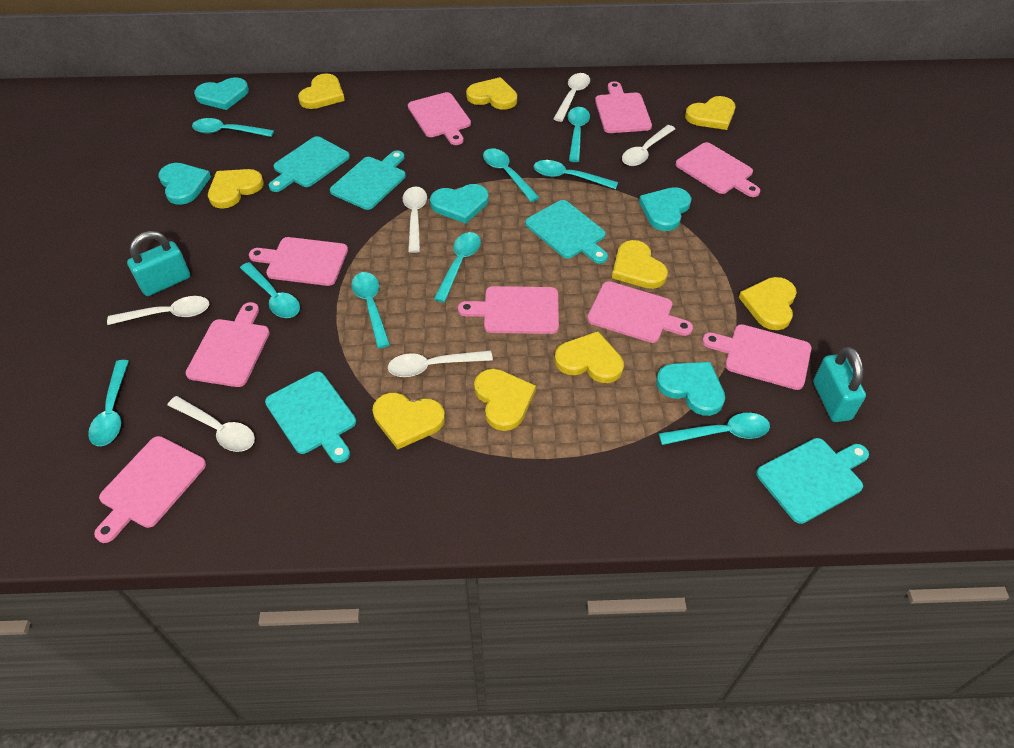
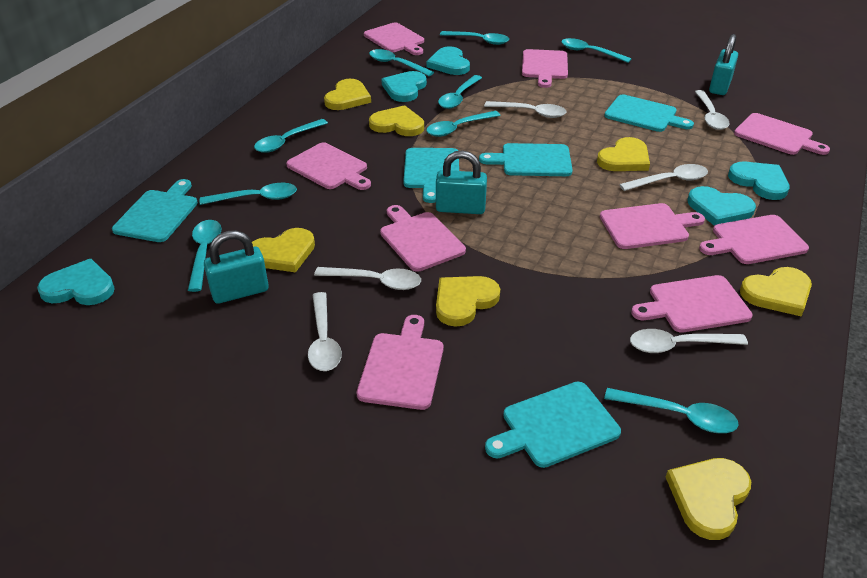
turquoise padlock: 2 -> 3
yellow heart: 9 -> 7

